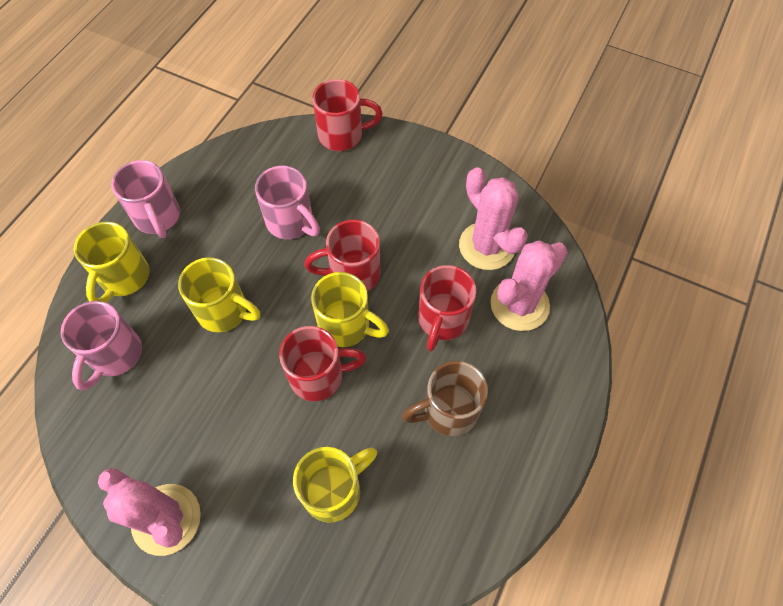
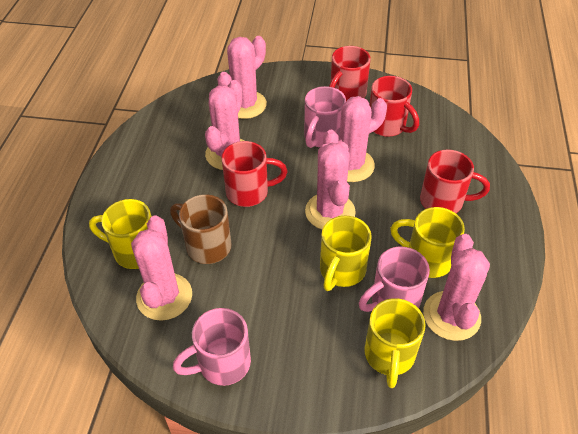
pink cactus: 3 -> 6

